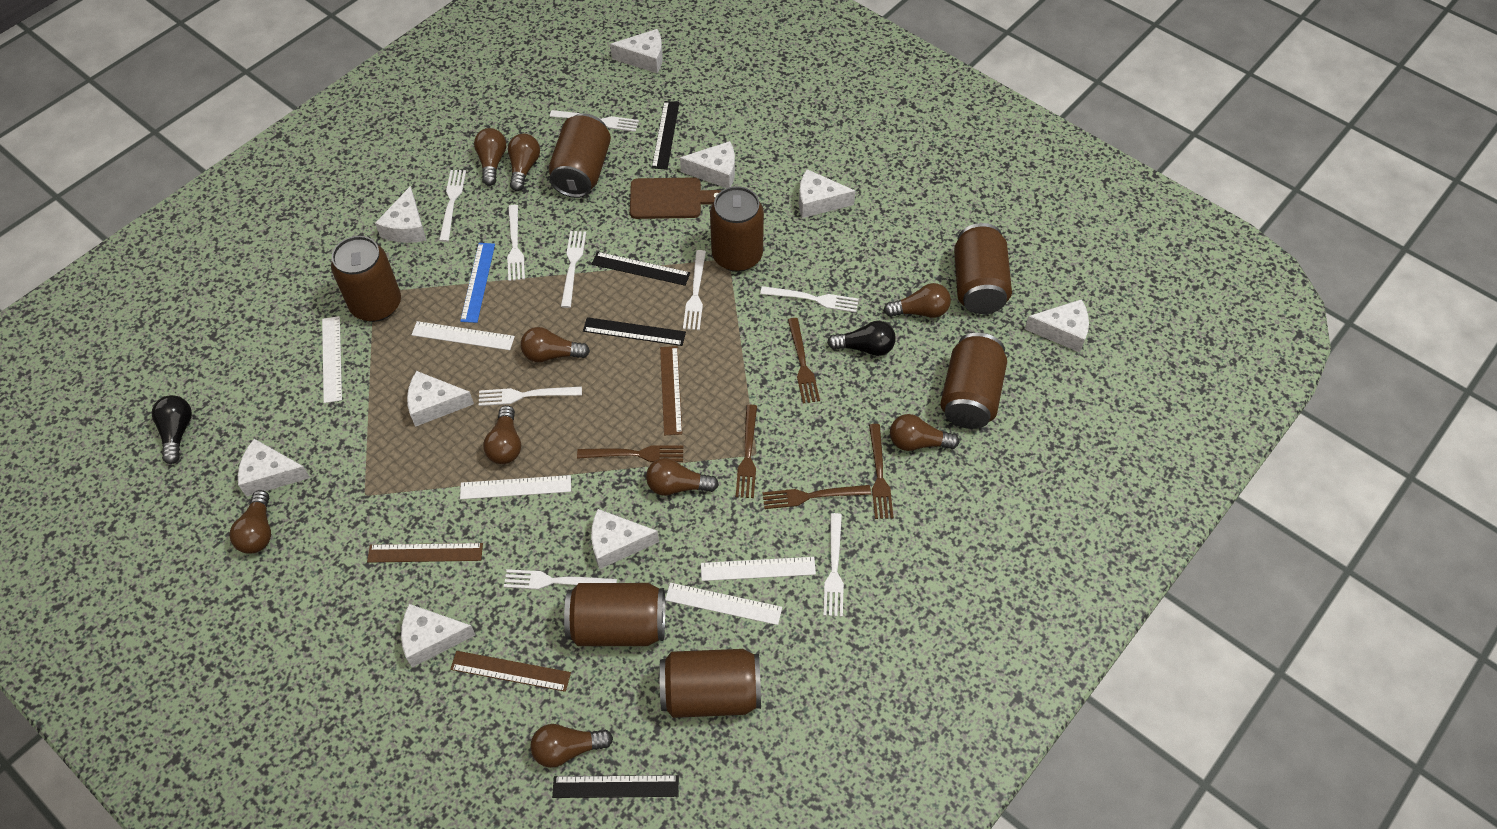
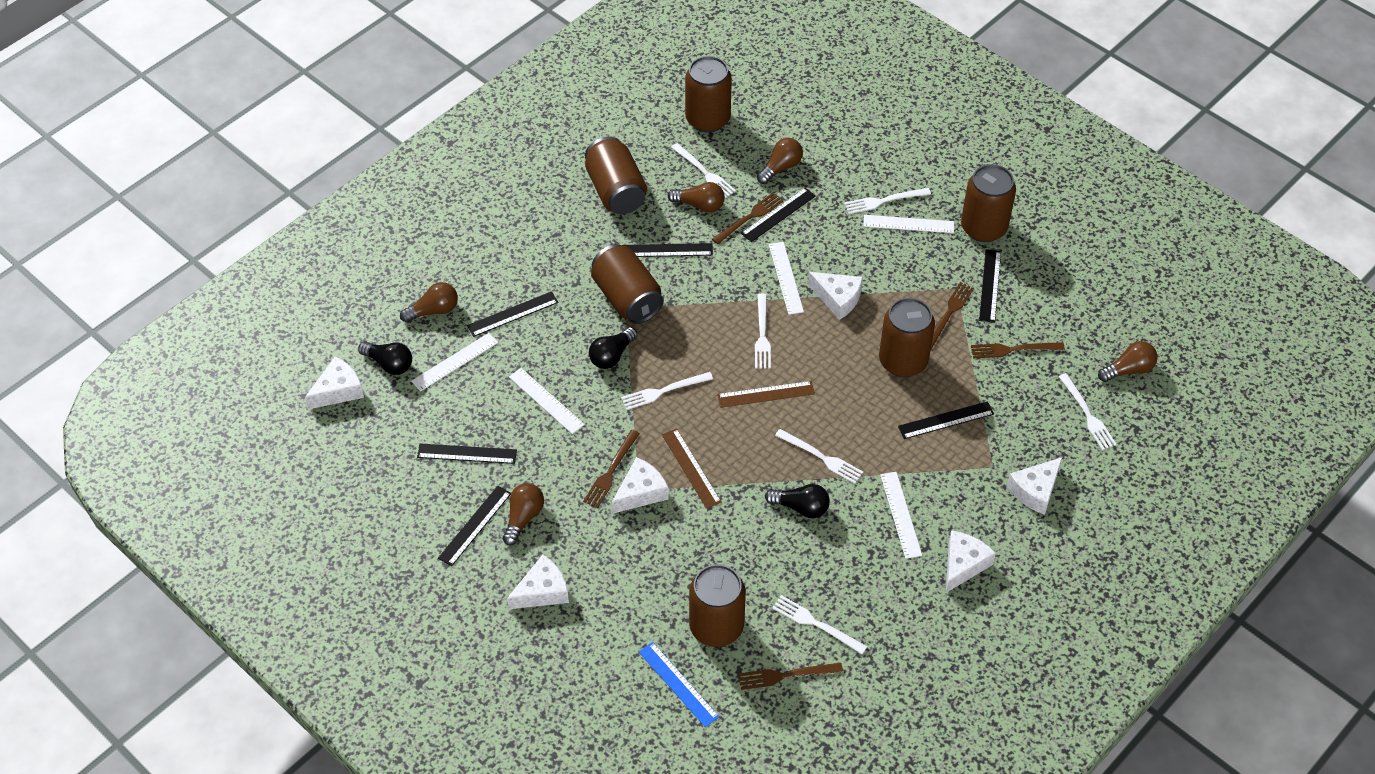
black light bulb: 2 -> 3
black ruler: 4 -> 7
brown can: 7 -> 6
brown cutting board: 1 -> 0
brown light bulb: 9 -> 5
brown ruler: 3 -> 2
white cheese: 9 -> 6
white fork: 9 -> 7

